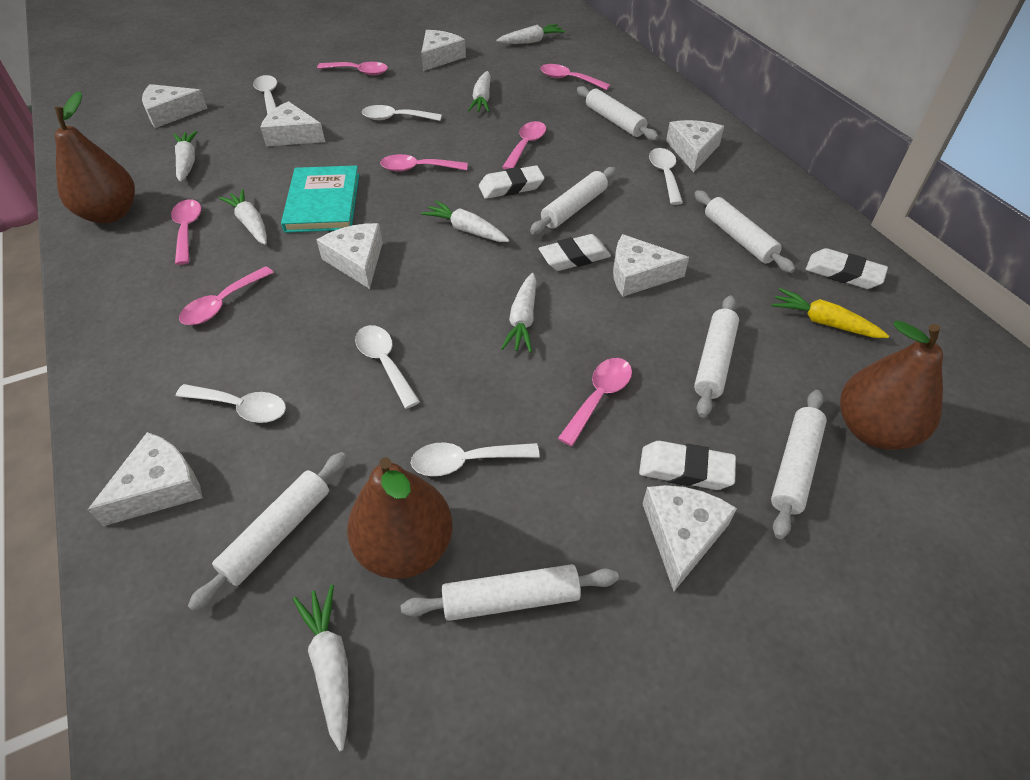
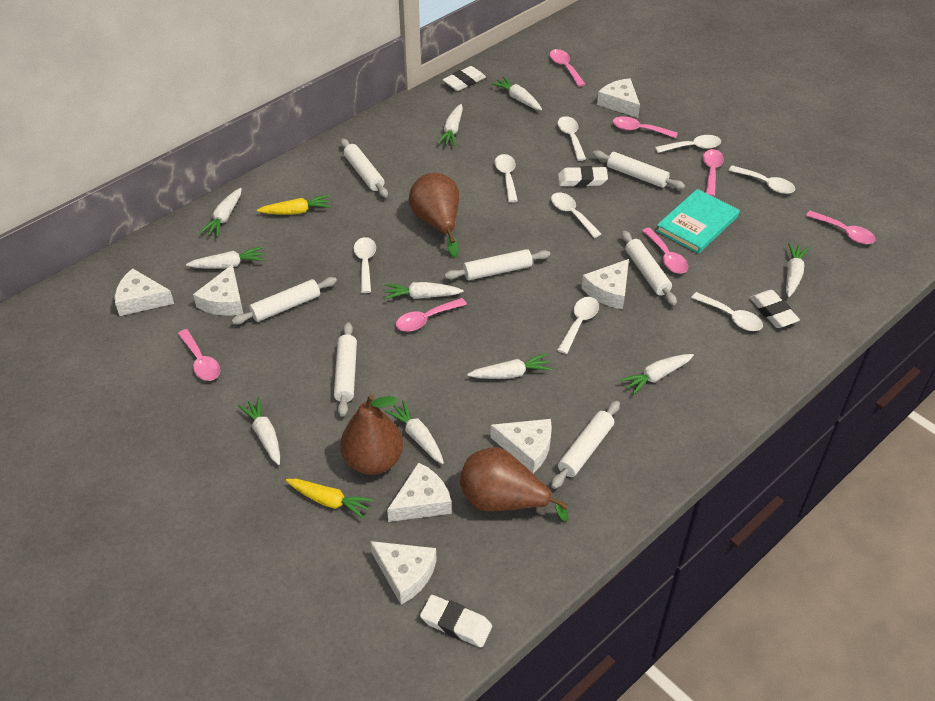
white carrot: 7 -> 10
white cheese: 8 -> 7
white spoon: 6 -> 8
yellow carrot: 1 -> 2

